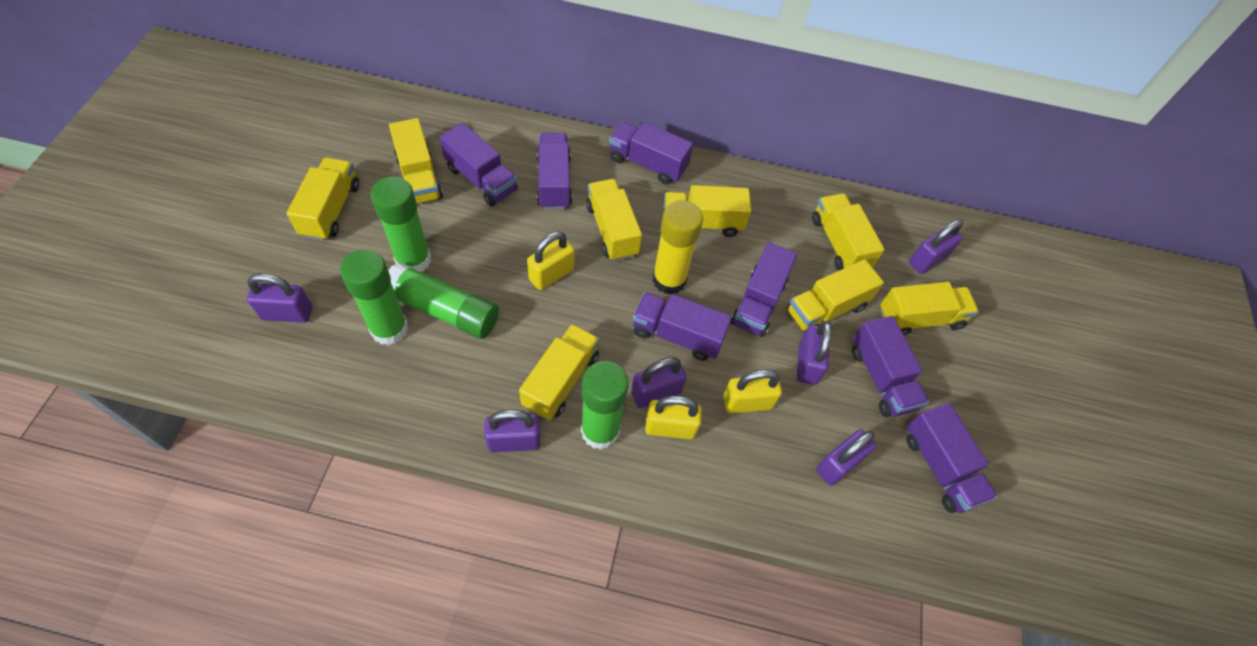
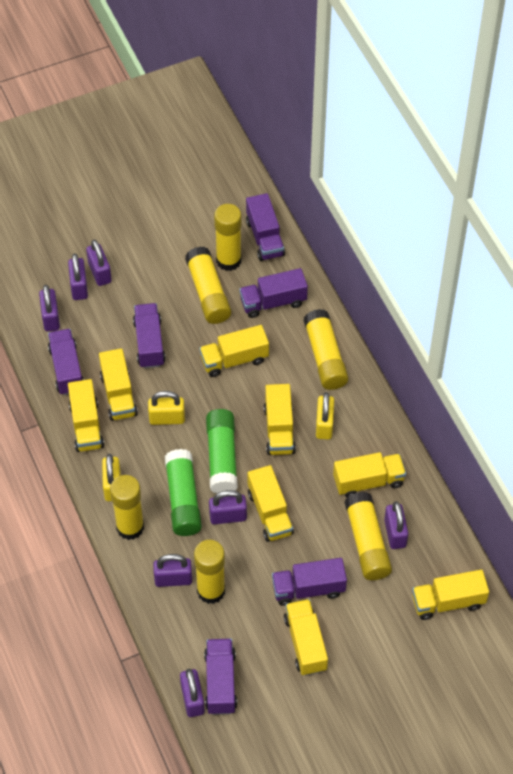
green glue stick: 4 -> 2
purple padlock: 6 -> 7
purple truck: 7 -> 6
yellow glue stick: 1 -> 6

